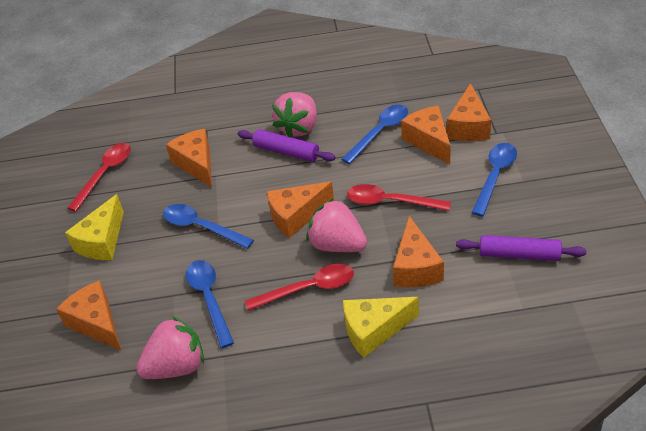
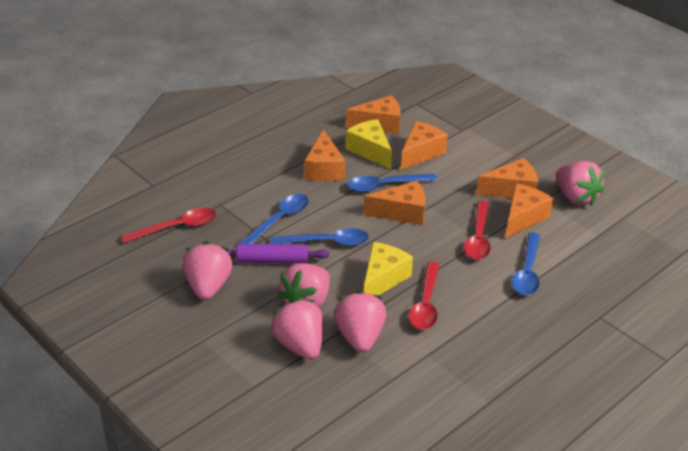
pink strawberry: 3 -> 5
purple rolling pin: 2 -> 1

